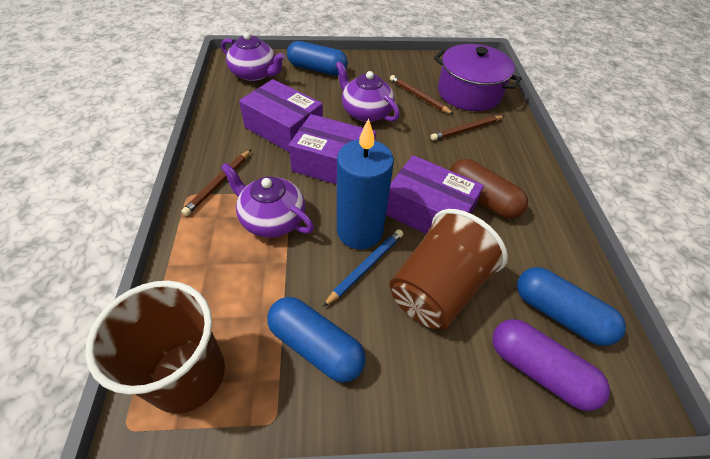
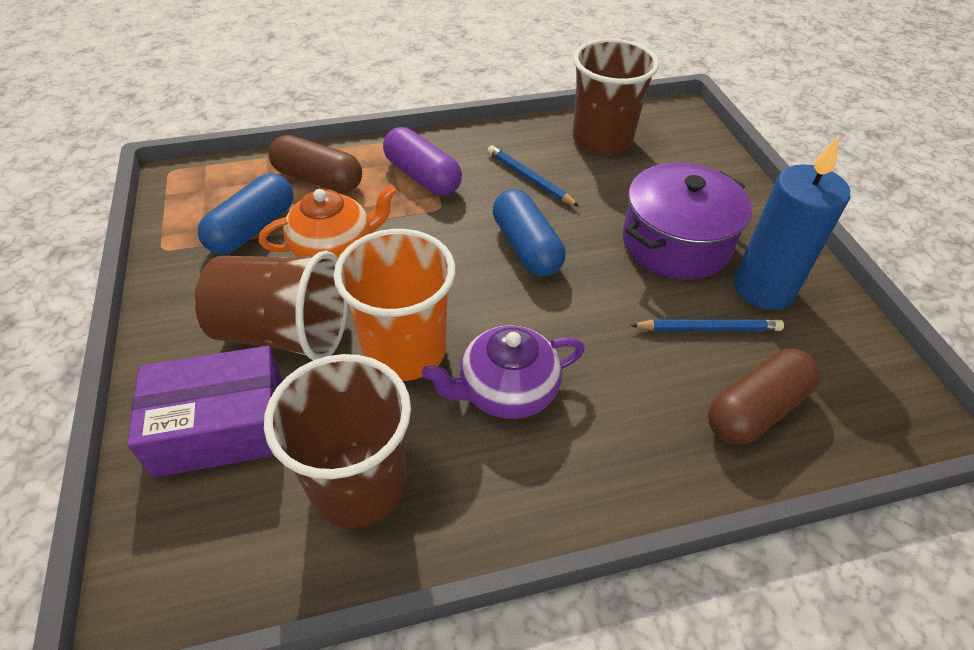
blue capsule: 3 -> 2
blue pencil: 1 -> 2
brown capsule: 1 -> 2
brown cup: 2 -> 3
brown pencil: 3 -> 0
orange cup: 0 -> 1
orange teapot: 0 -> 1
purple box: 3 -> 1
purple teapot: 3 -> 1

